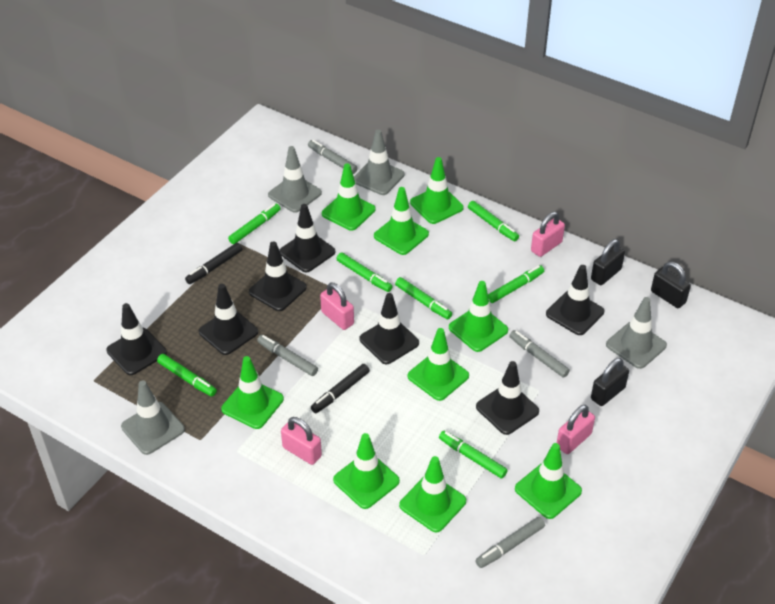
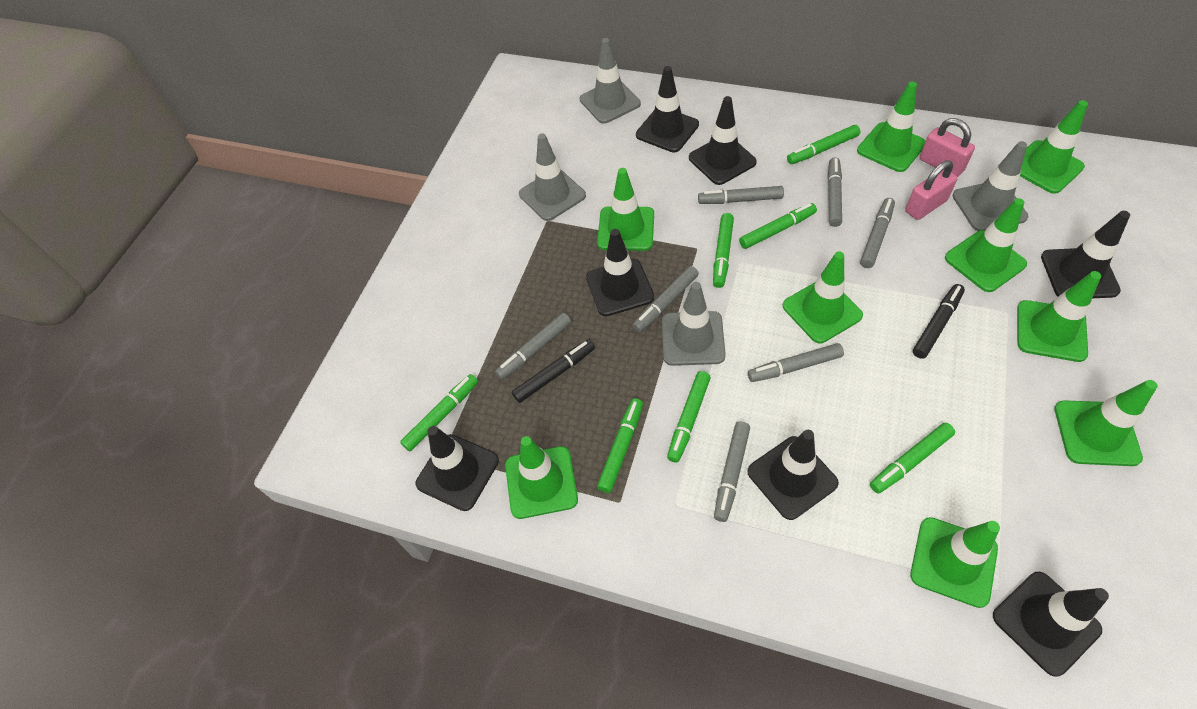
black padlock: 3 -> 0
grey marker: 4 -> 7
pink padlock: 4 -> 2

